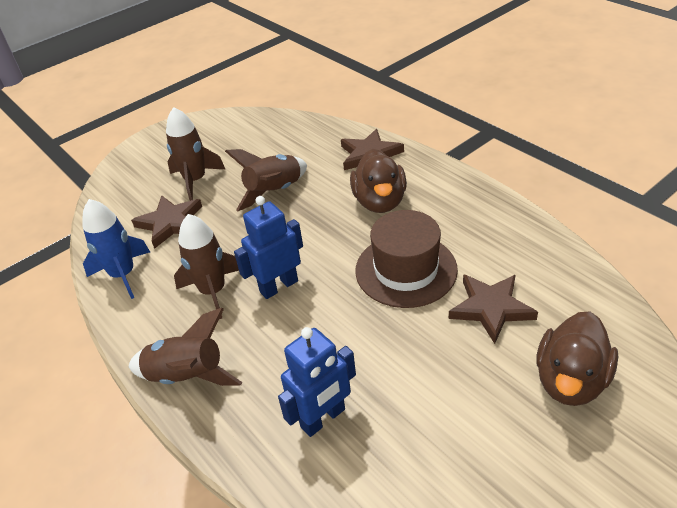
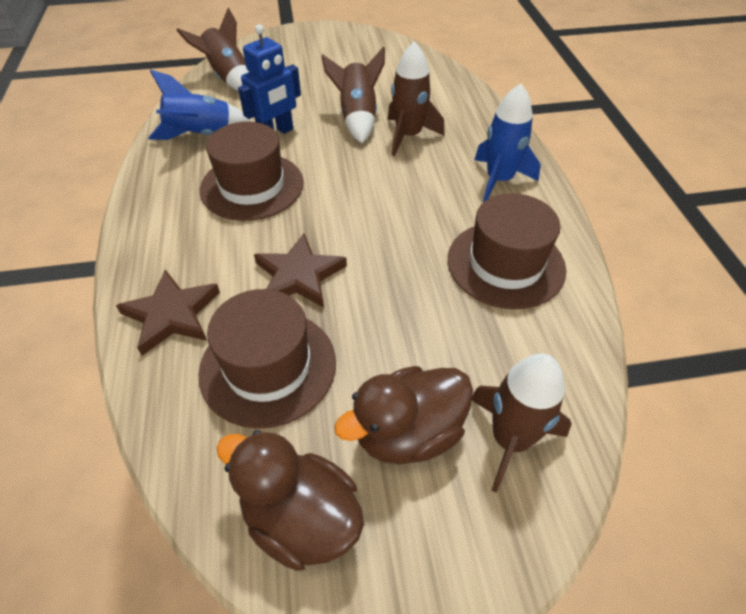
blue robot: 2 -> 1
blue rocket: 1 -> 2
brown hat: 1 -> 3
brown star: 3 -> 2

